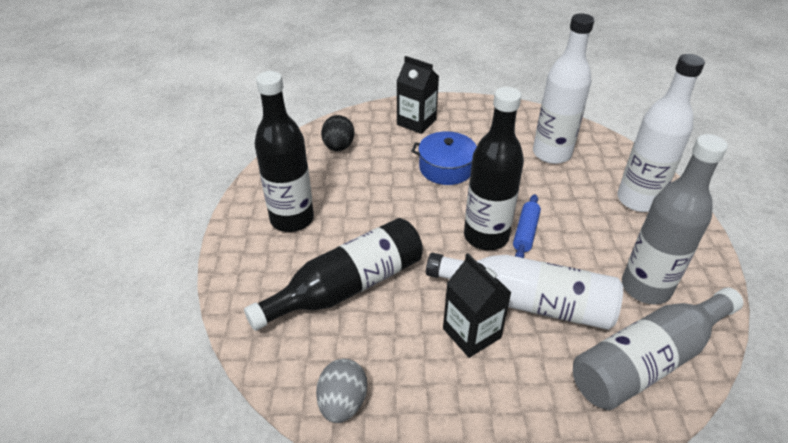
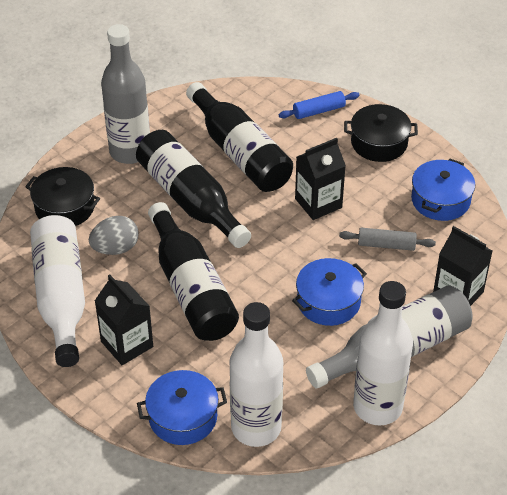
black carton: 2 -> 3
black egg: 1 -> 0
black pot: 0 -> 2
blue pot: 1 -> 3
grey rolling pin: 0 -> 1

